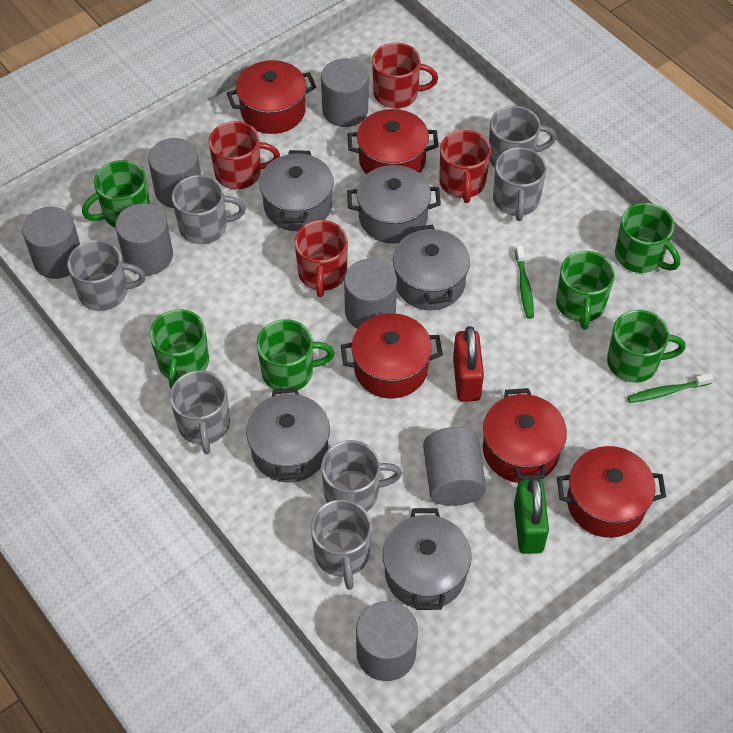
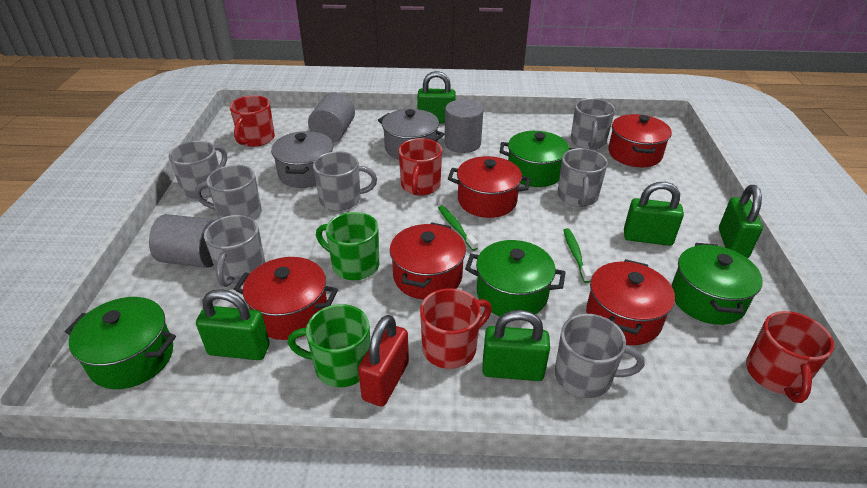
green mug: 6 -> 2
green padlock: 1 -> 5
green pot: 0 -> 4
grey cylinder: 7 -> 3
grey pot: 5 -> 2

